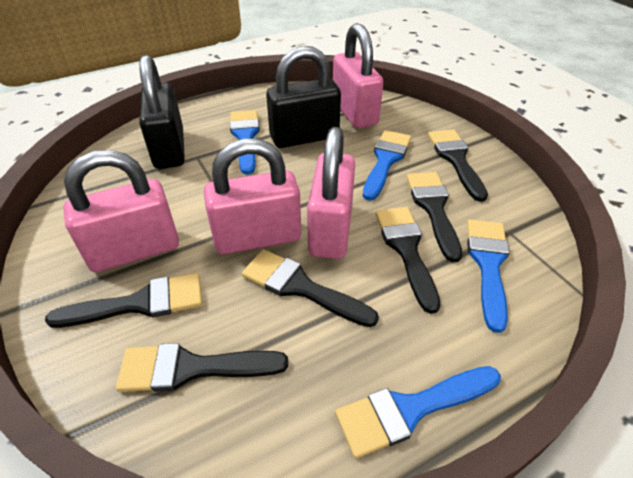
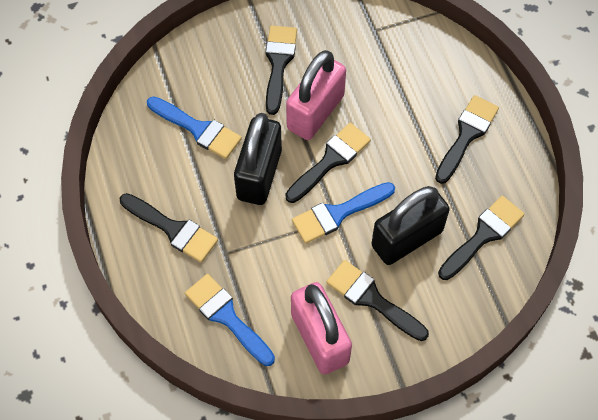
blue brush: 4 -> 3
pink padlock: 4 -> 2

